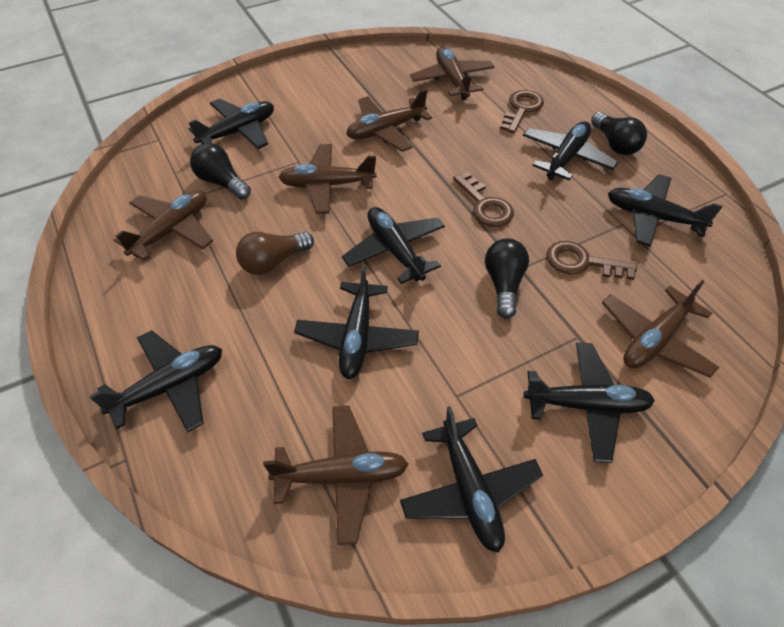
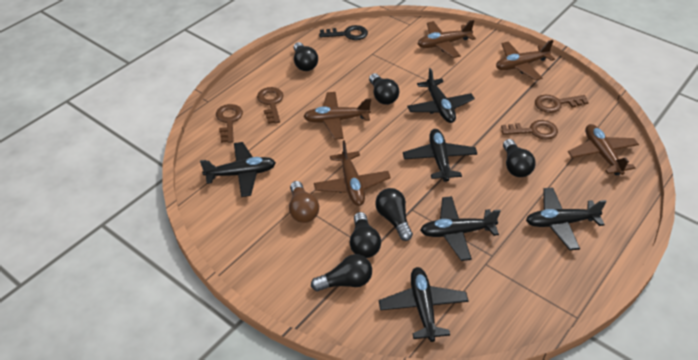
black key: 0 -> 1
black light bulb: 3 -> 6
black plane: 8 -> 6
brown key: 3 -> 4
brown plane: 6 -> 5

